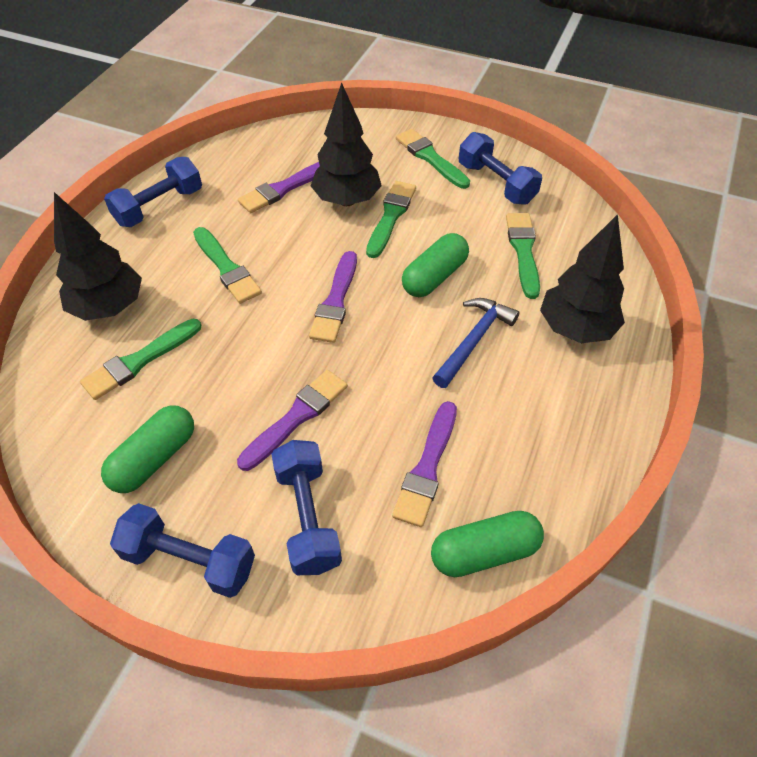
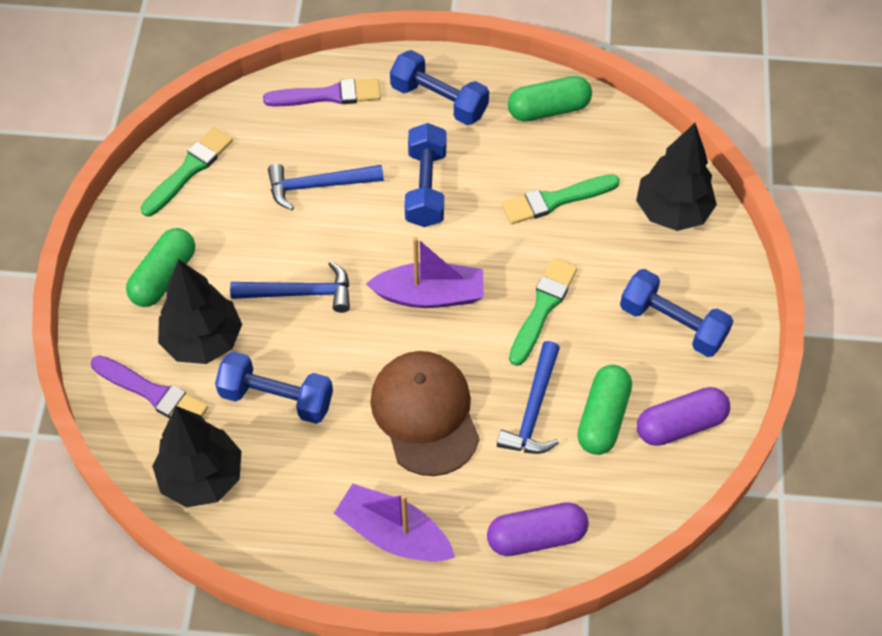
blue hammer: 1 -> 3
brown cap: 0 -> 1
green brush: 5 -> 3
purple boat: 0 -> 2
purple brush: 4 -> 2
purple capsule: 0 -> 2

